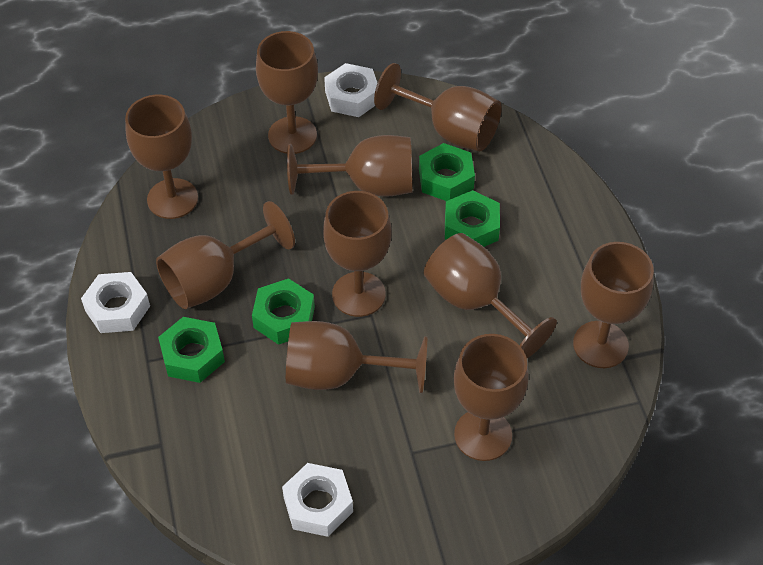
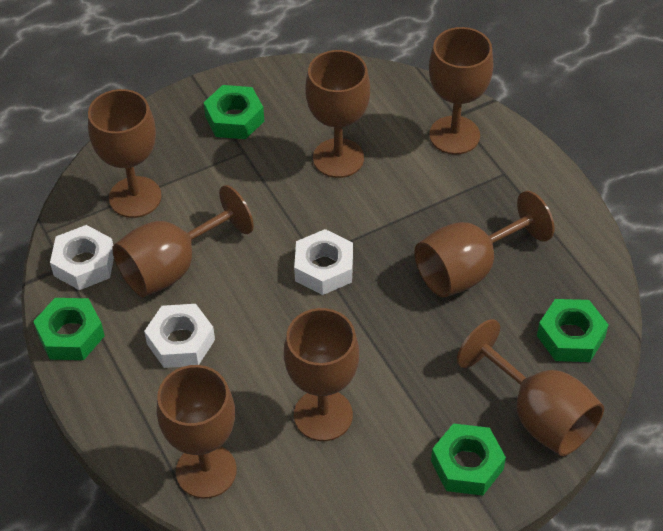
brown goblet: 10 -> 8

